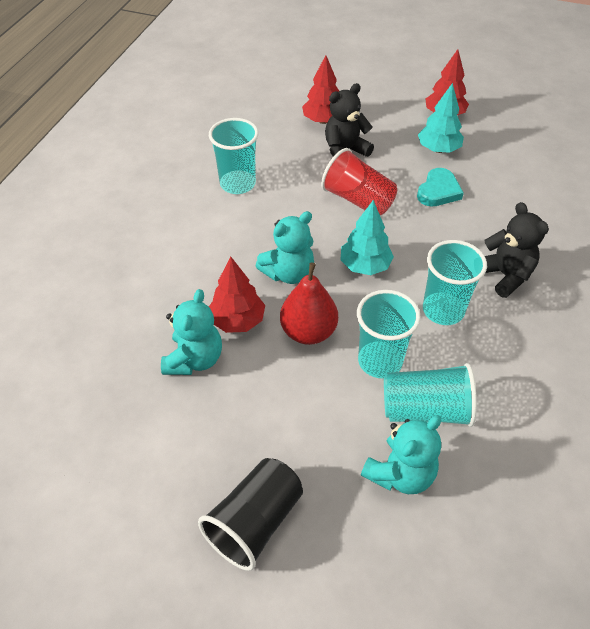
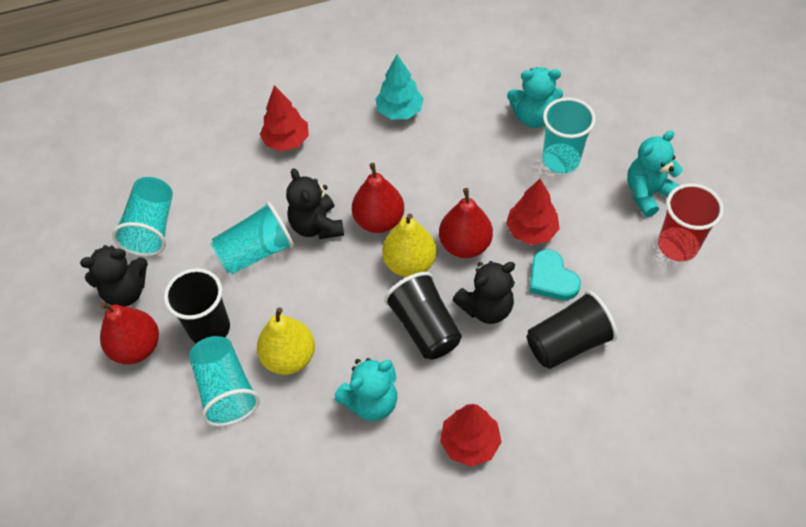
black cup: 1 -> 3
black teddy bear: 2 -> 3
red pear: 1 -> 3
turquoise tree: 2 -> 1
yellow pear: 0 -> 2

